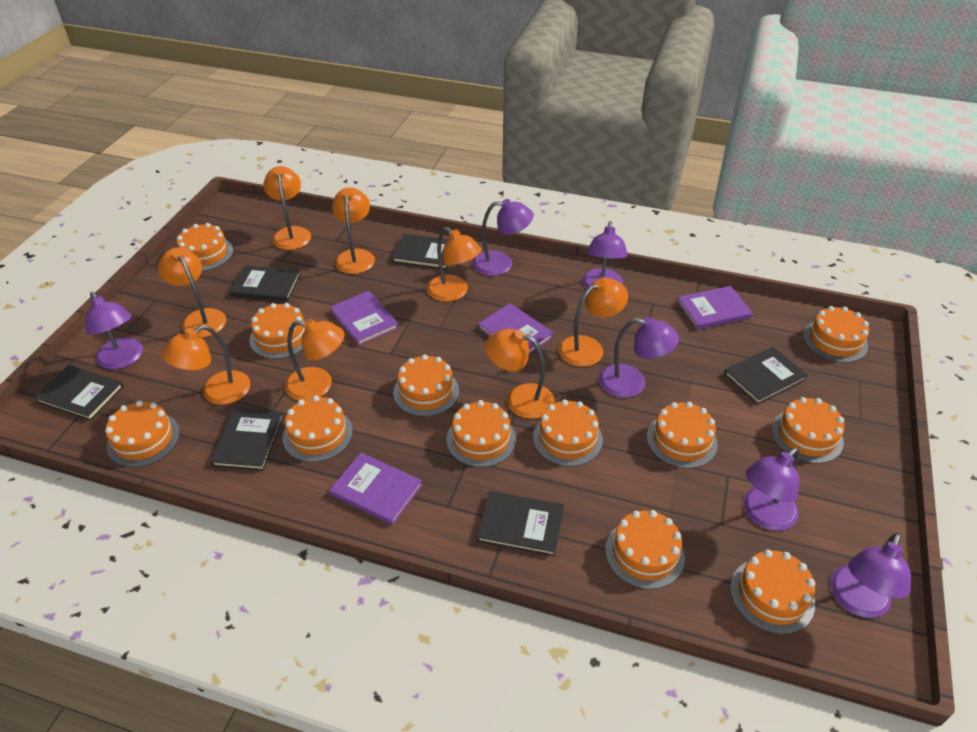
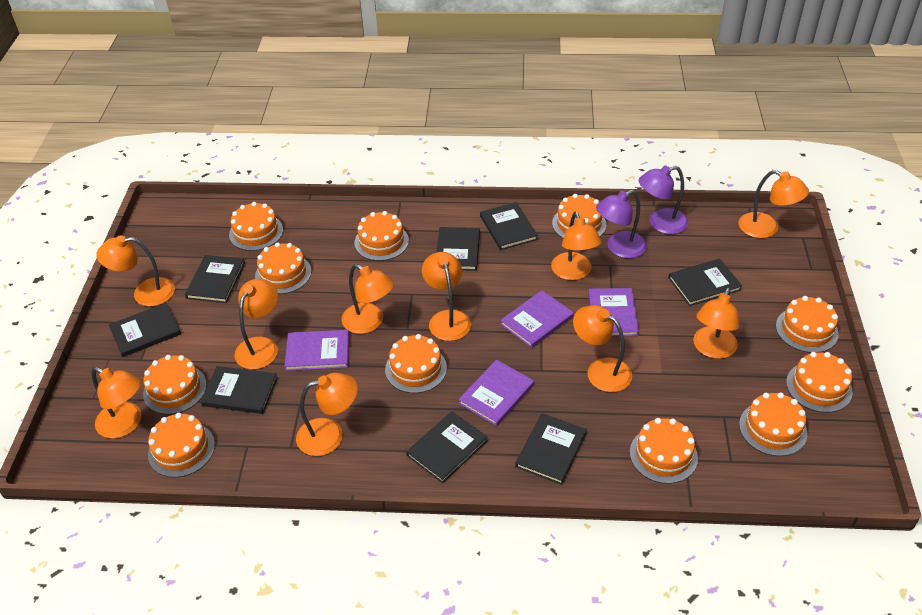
black book: 6 -> 8
orange cake: 12 -> 11
orange lamp: 8 -> 10
purple lamp: 6 -> 2

